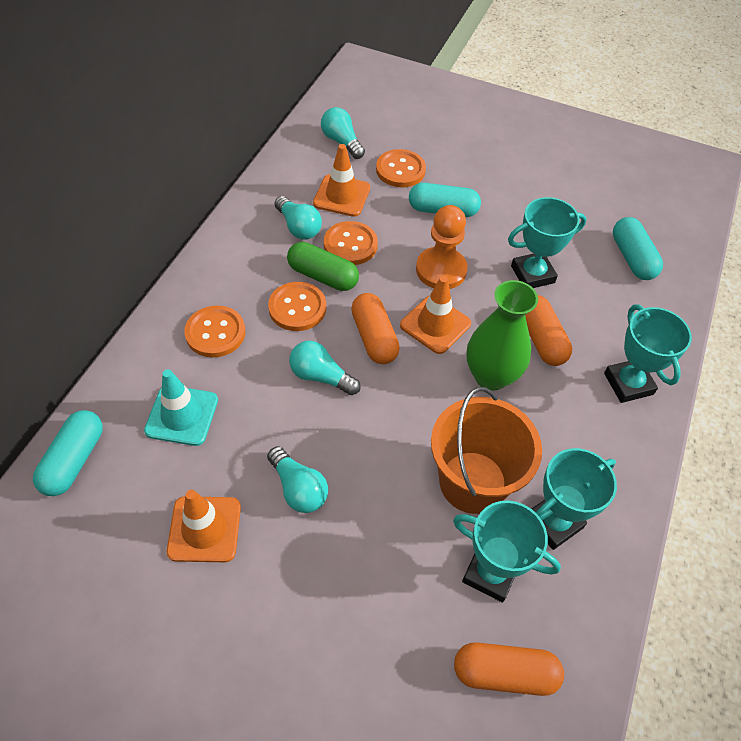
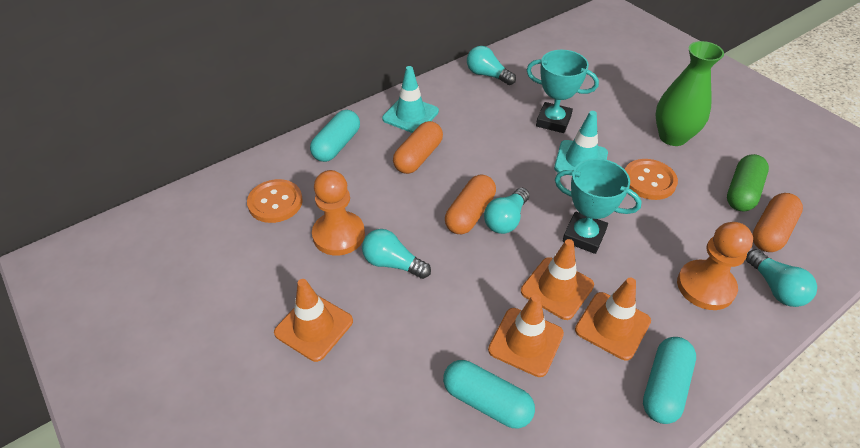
orange bucket: 1 -> 0
orange button: 4 -> 2
orange pawn: 1 -> 2
orange traffic cone: 3 -> 4
turquoise traffic cone: 1 -> 2
turquoise trophy: 4 -> 2

